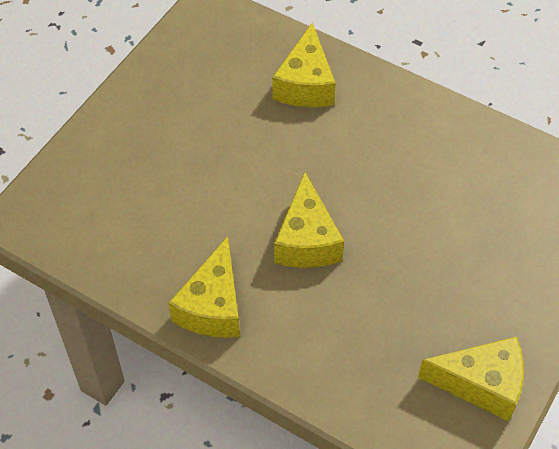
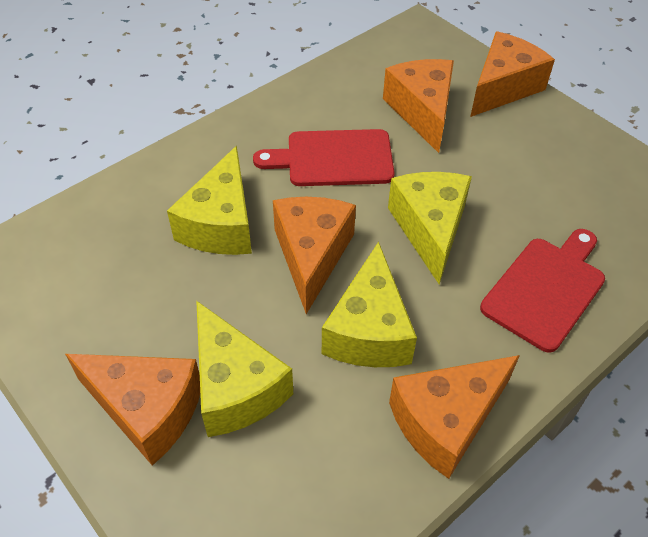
orange cheese: 0 -> 5
red cutting board: 0 -> 2

